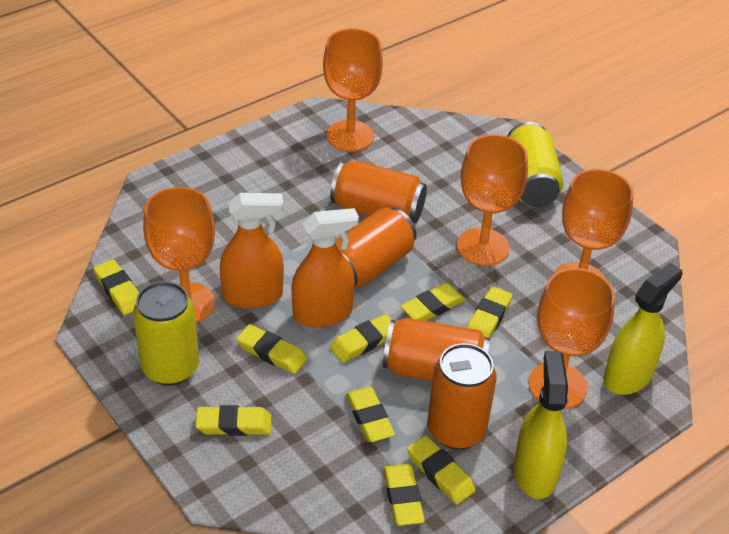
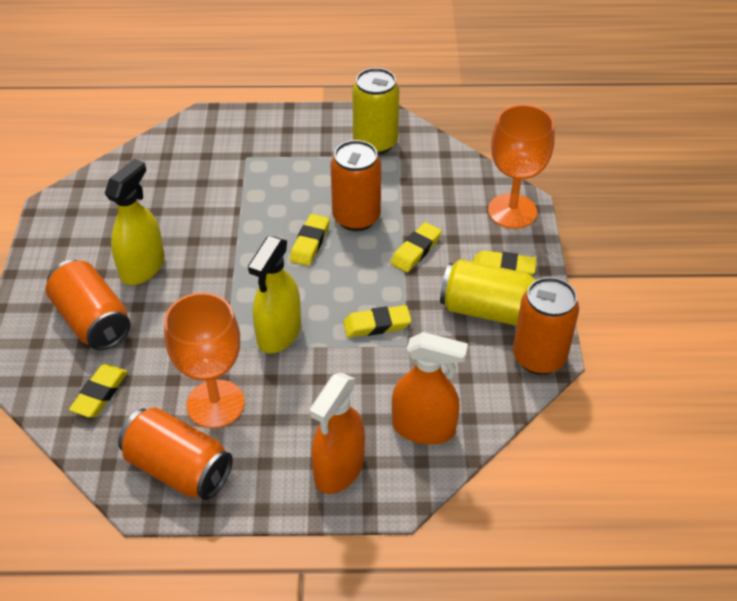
orange goblet: 5 -> 2
yellow eraser: 9 -> 5

